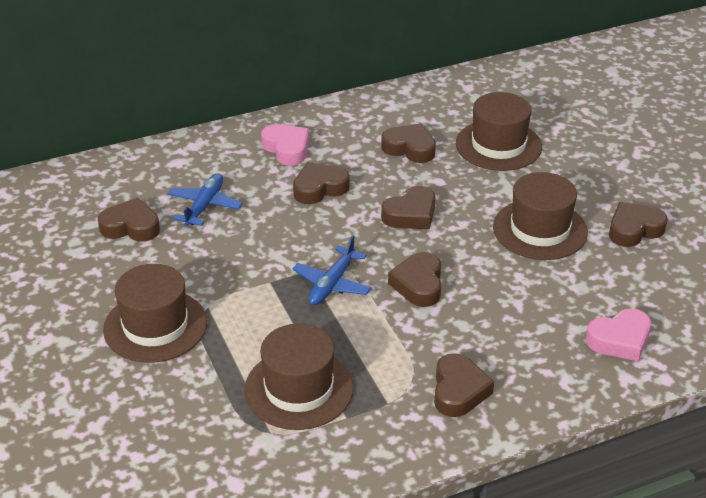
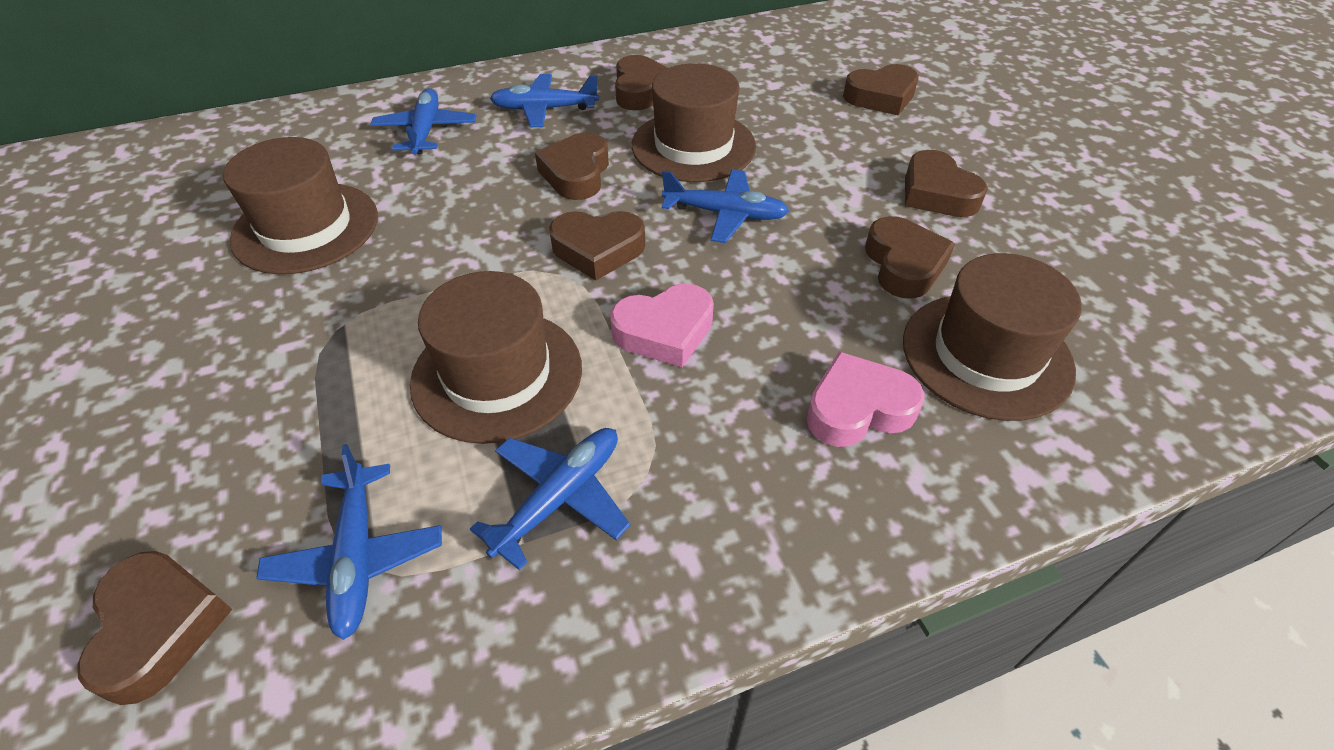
blue plane: 2 -> 5

